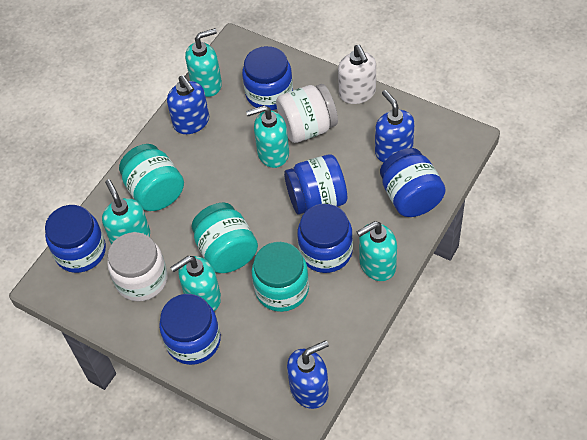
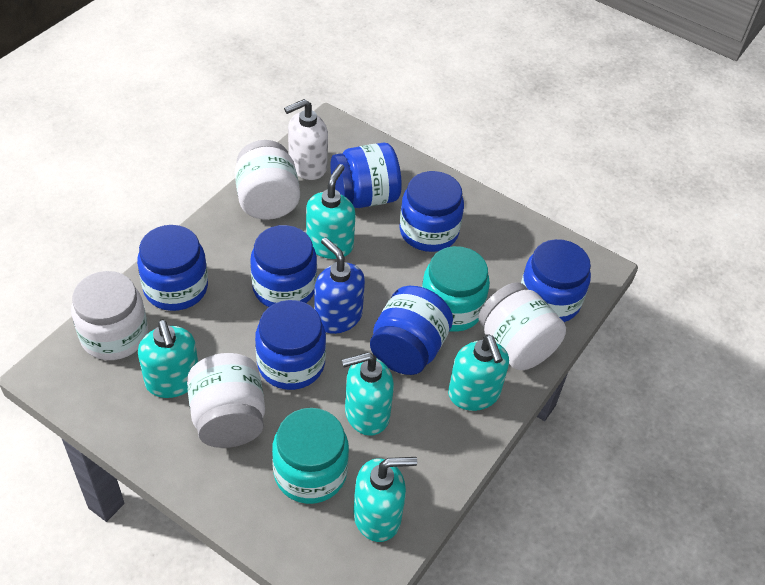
blue jar: 6 -> 7
blue soap dispenser: 3 -> 1
turquoise jar: 3 -> 2
white jar: 2 -> 4

